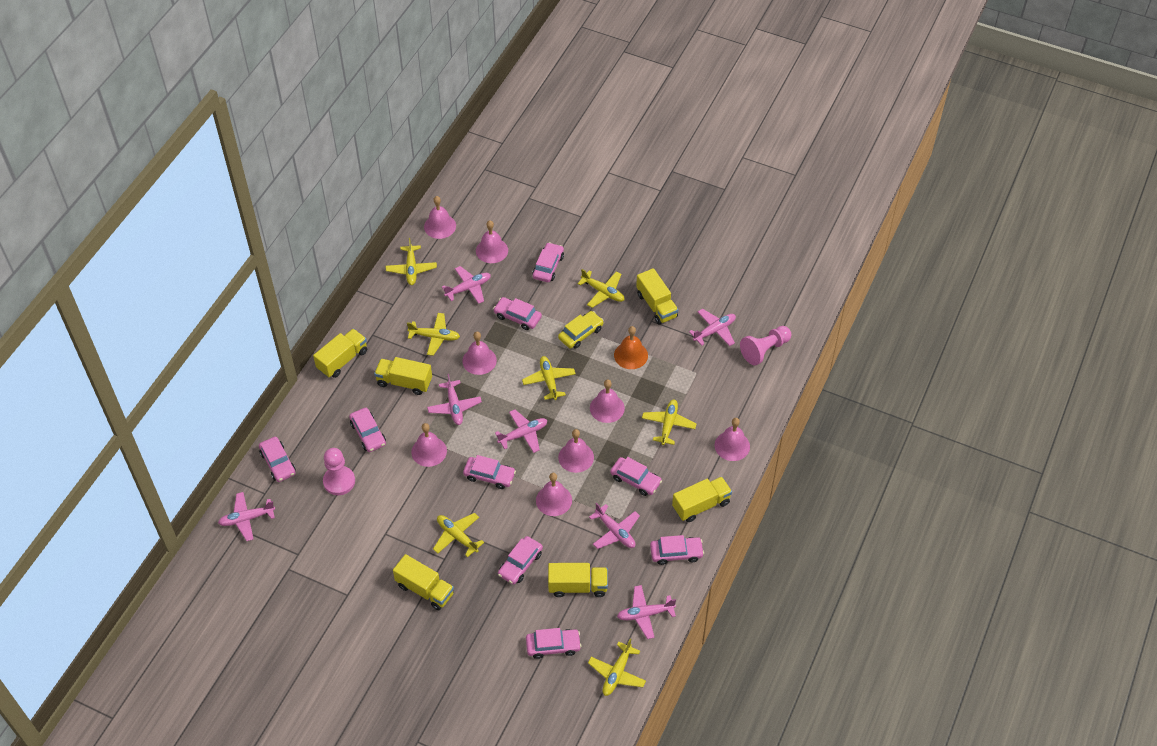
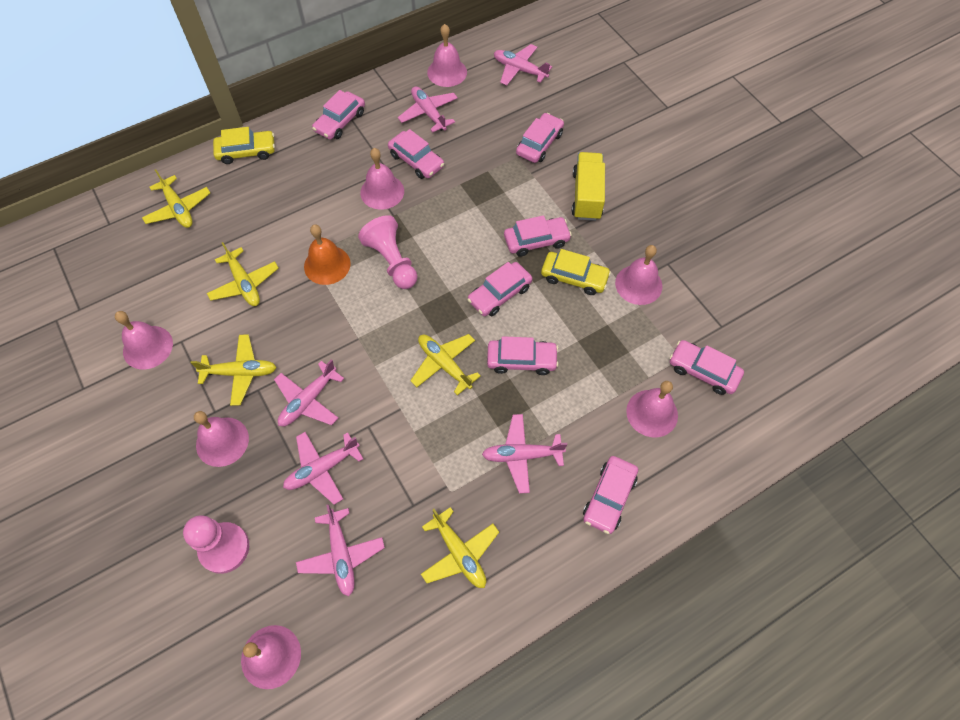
pink bell: 8 -> 7
pink car: 9 -> 8
pink plane: 7 -> 6
yellow car: 1 -> 2
yellow plane: 7 -> 5
yellow truck: 6 -> 1

